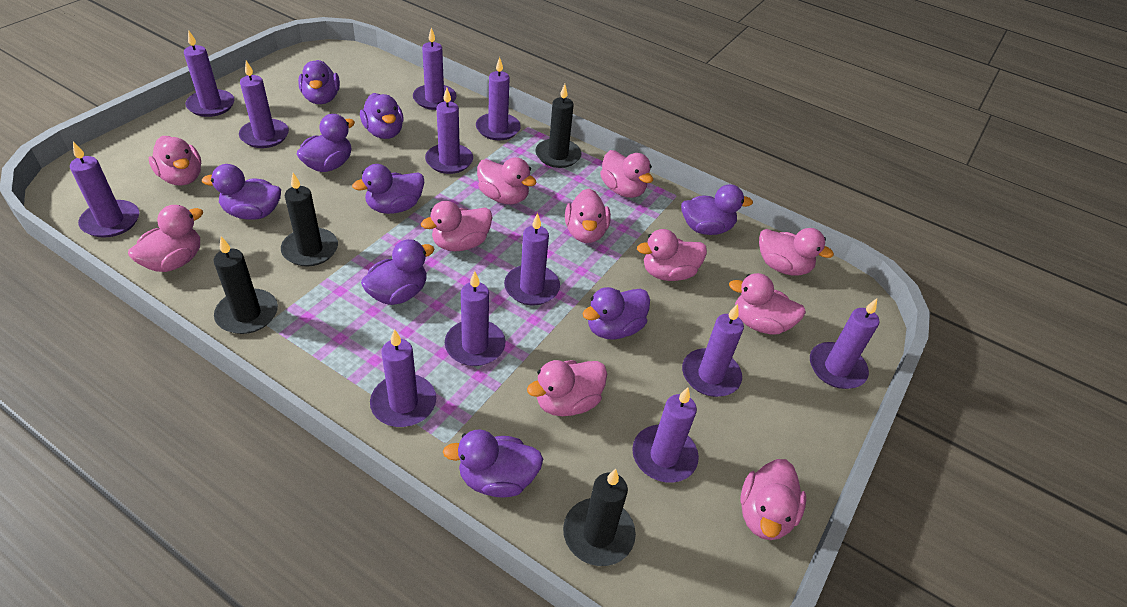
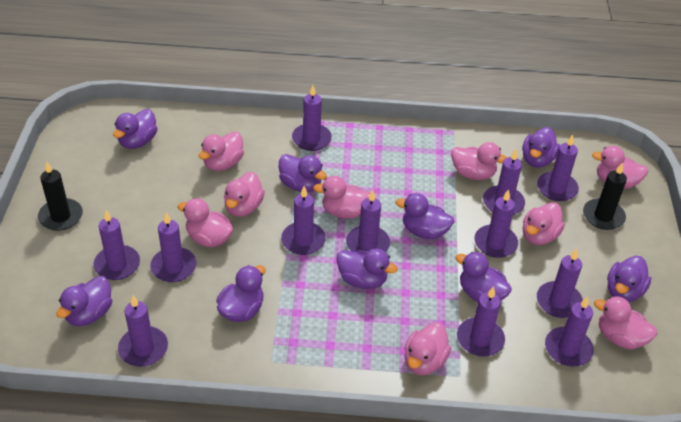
black candle: 4 -> 2
pink duck: 11 -> 9

